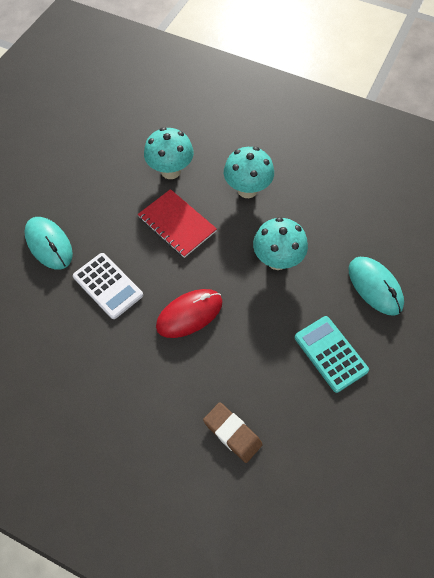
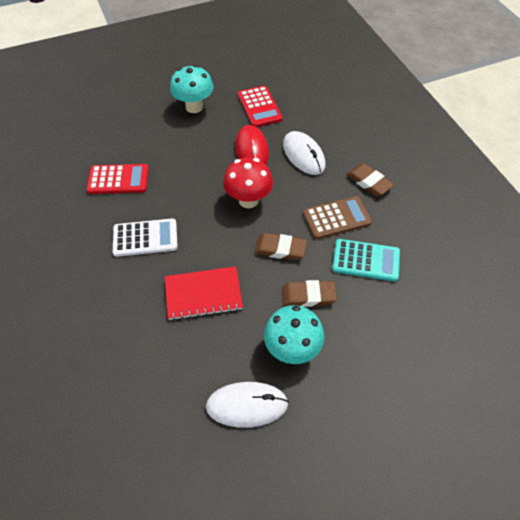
brown calculator: 0 -> 1
brown eraser: 1 -> 3
red calculator: 0 -> 2
red mushroom: 0 -> 1
turquoise mouse: 2 -> 0
turquoise mushroom: 3 -> 2
white mouse: 0 -> 2

